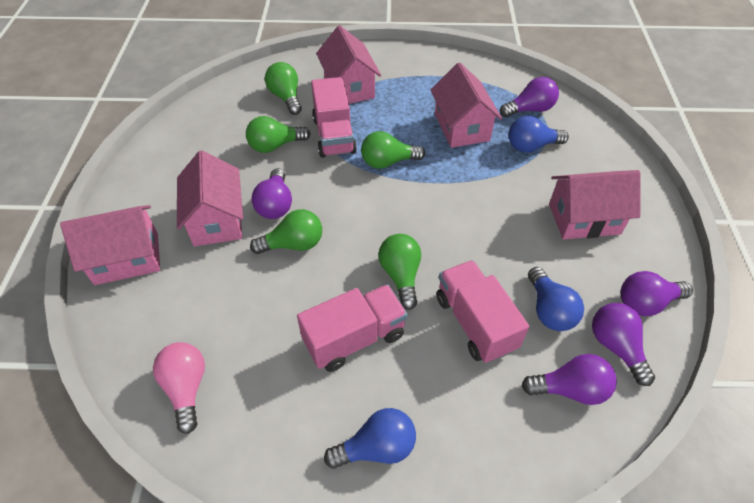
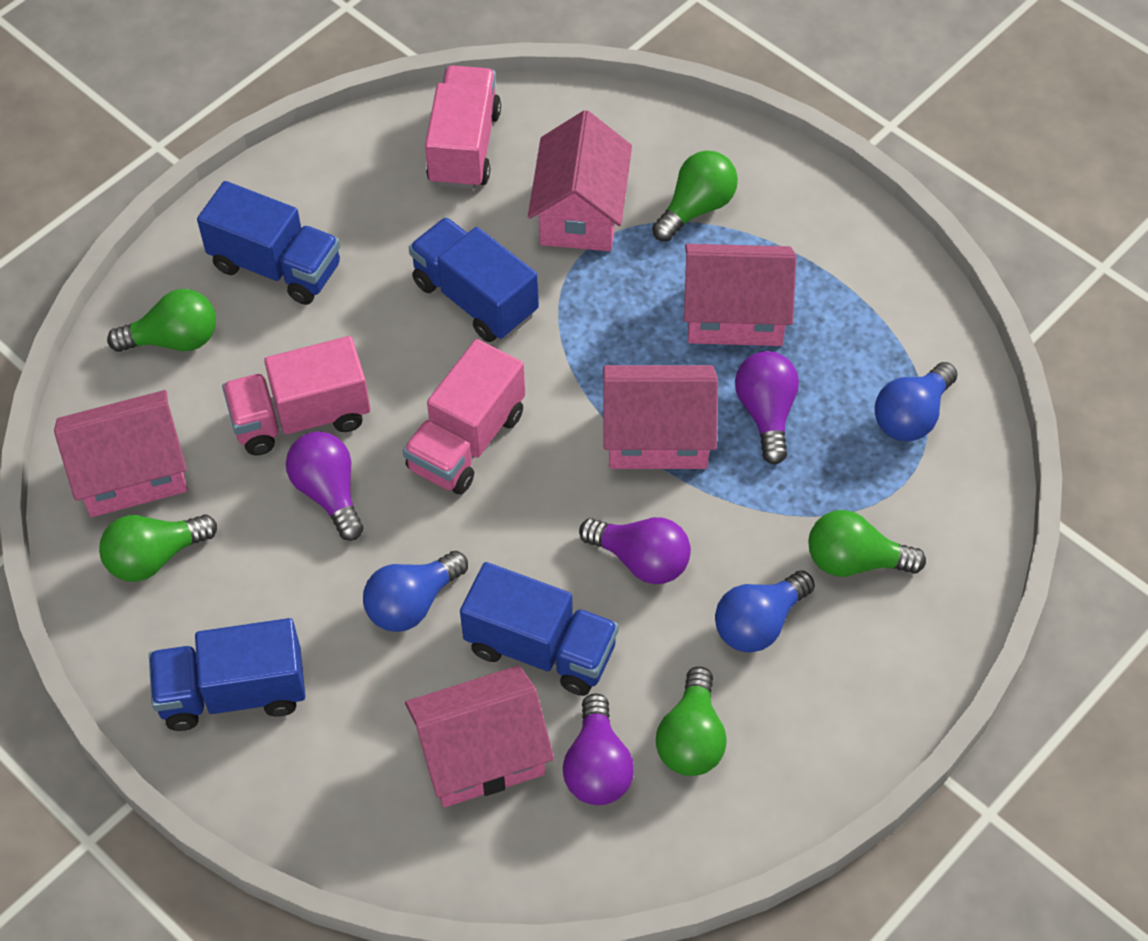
blue truck: 0 -> 4
pink light bulb: 1 -> 0
purple light bulb: 5 -> 4

